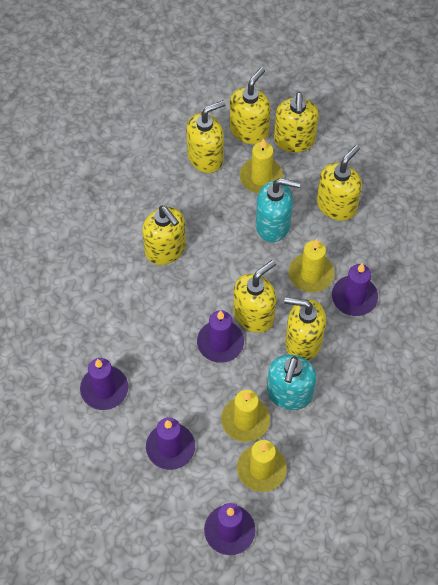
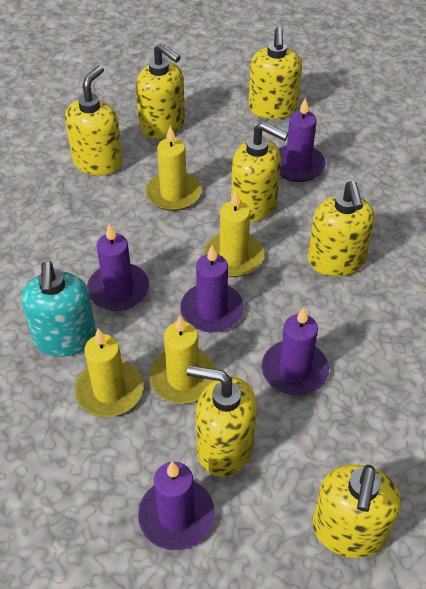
turquoise soap dispenser: 2 -> 1

